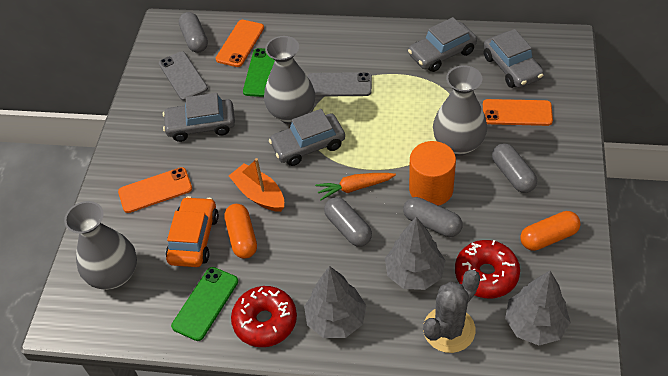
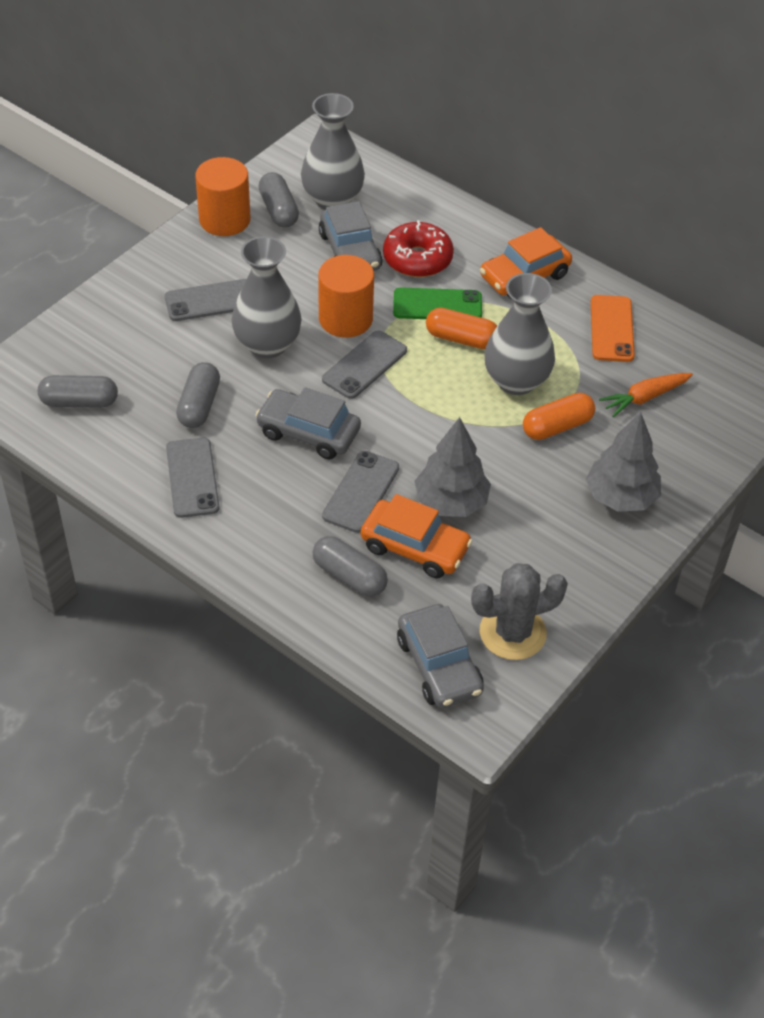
green phone: 2 -> 1
grey car: 4 -> 3
grey phone: 2 -> 4
grey tree: 3 -> 2
orange boat: 1 -> 0
orange car: 1 -> 2
orange cylinder: 1 -> 2
orange phone: 3 -> 1
red donut: 2 -> 1

